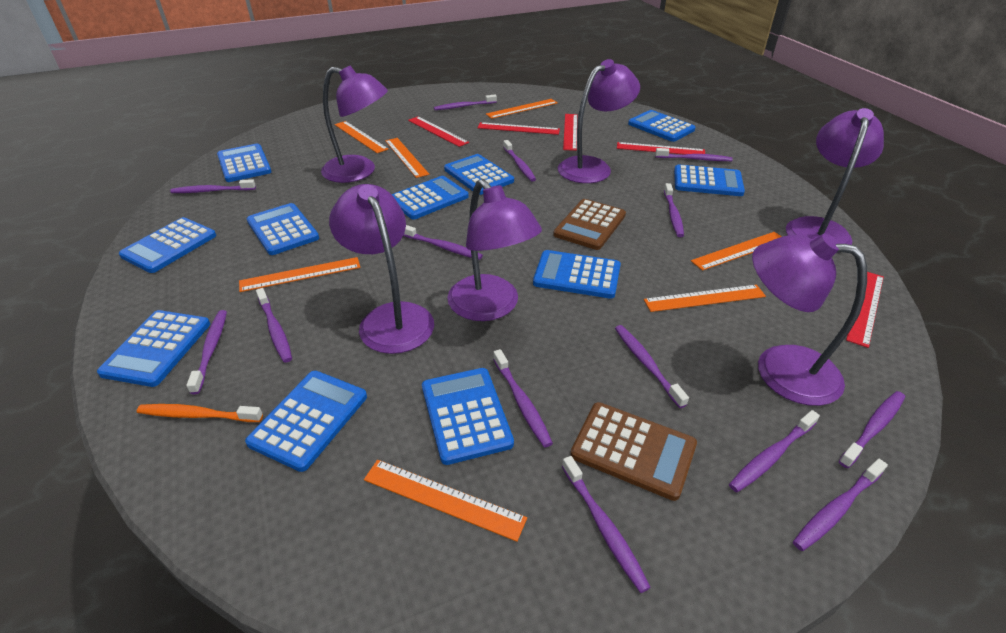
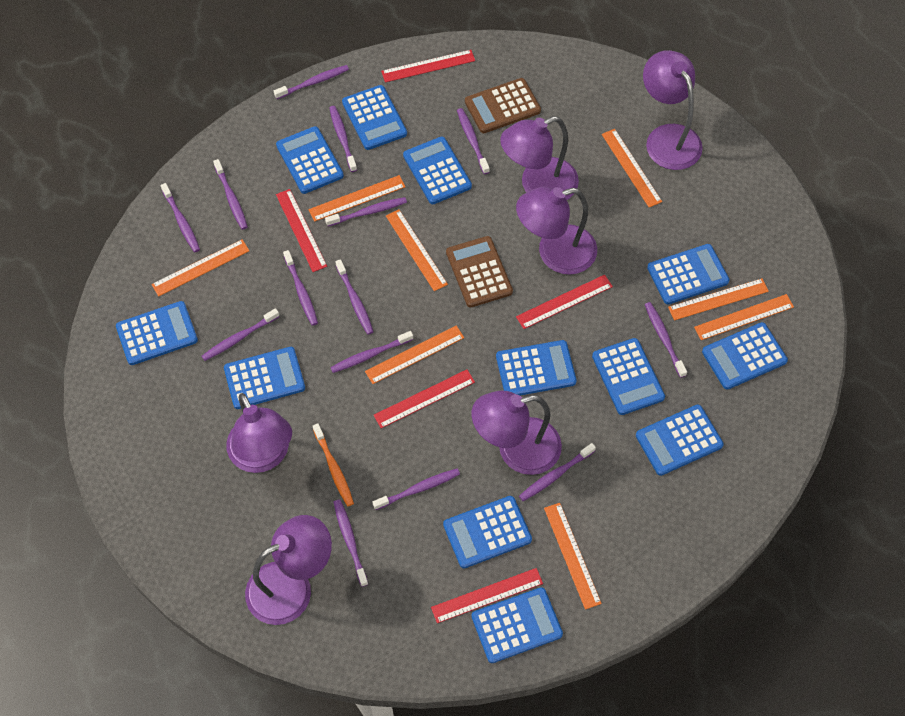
blue calculator: 11 -> 12
orange ruler: 7 -> 8

